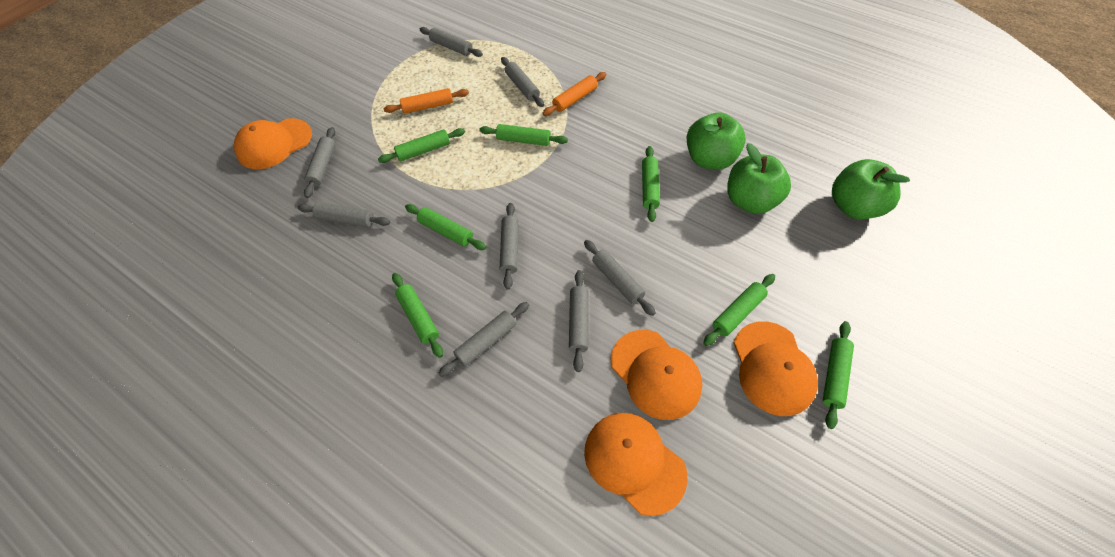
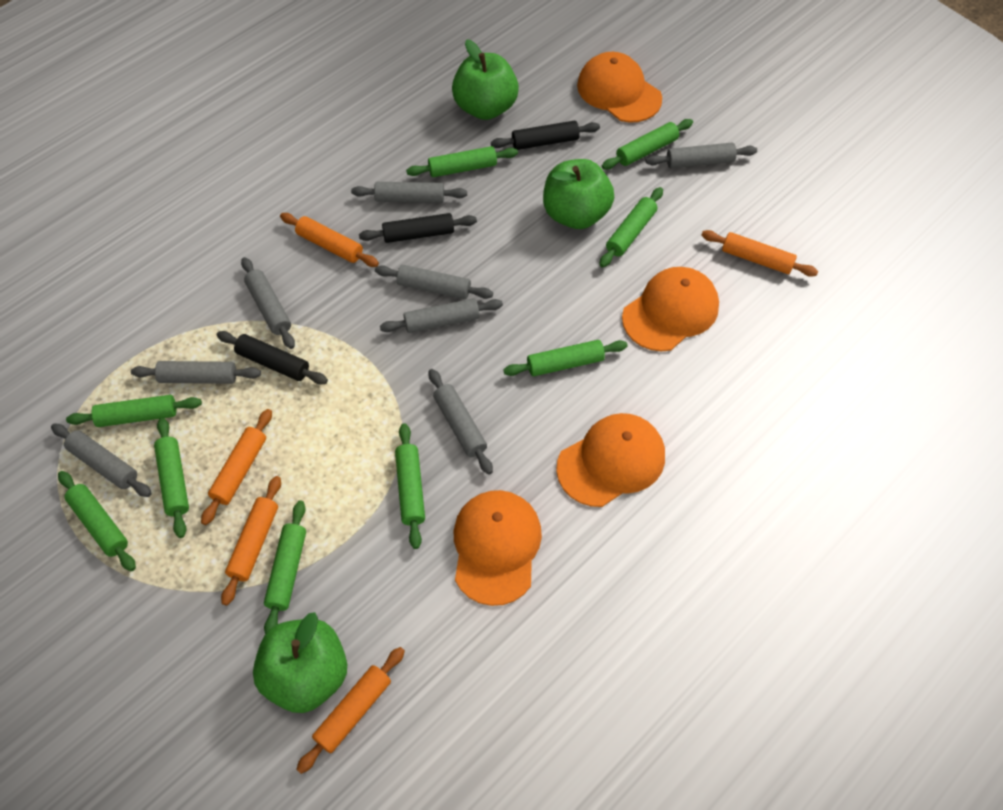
black rolling pin: 0 -> 3
green rolling pin: 7 -> 9
orange rolling pin: 2 -> 5

